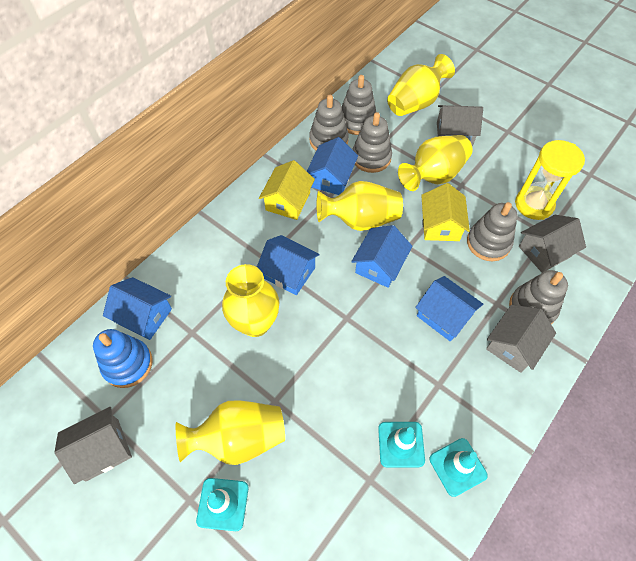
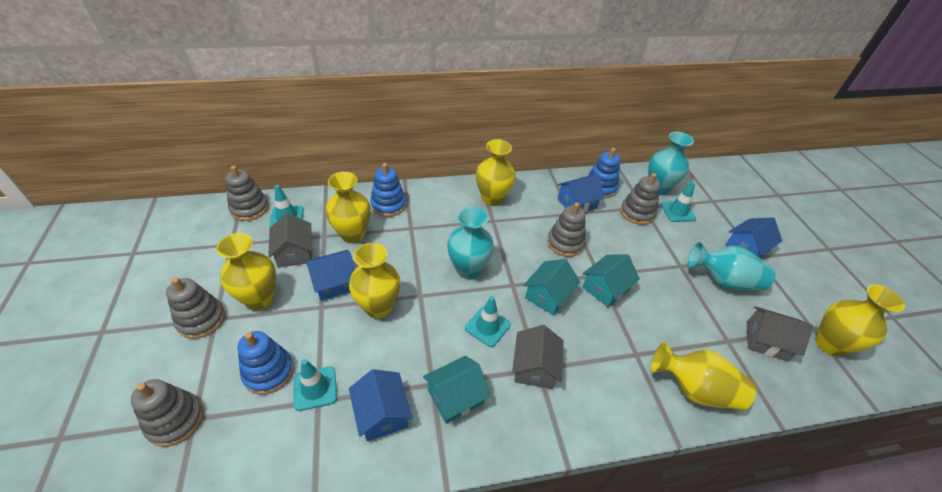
blue house: 5 -> 4
blue stacking toy: 1 -> 3
grey house: 4 -> 3
turquoise house: 0 -> 3
turquoise traffic cone: 3 -> 4
turquoise vase: 0 -> 3
yellow hourglass: 1 -> 0
yellow house: 2 -> 0
yellow vase: 5 -> 6

